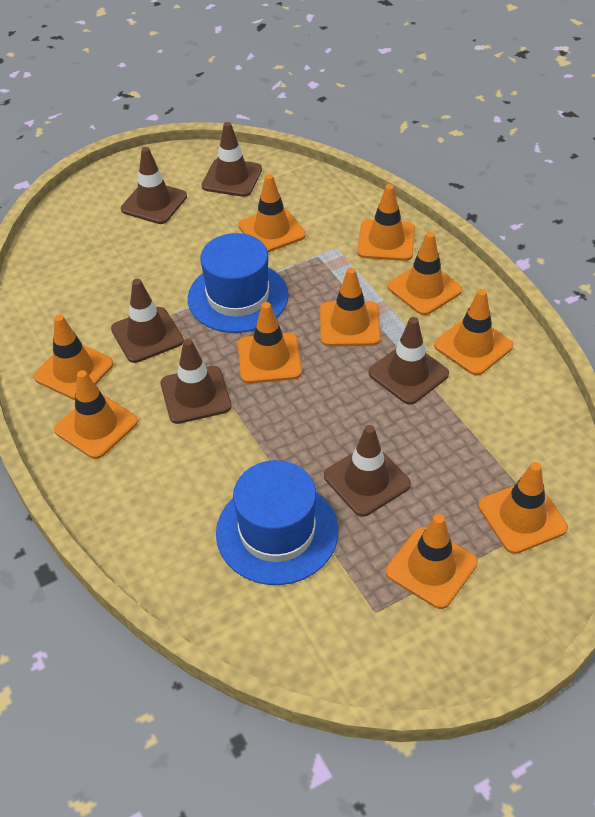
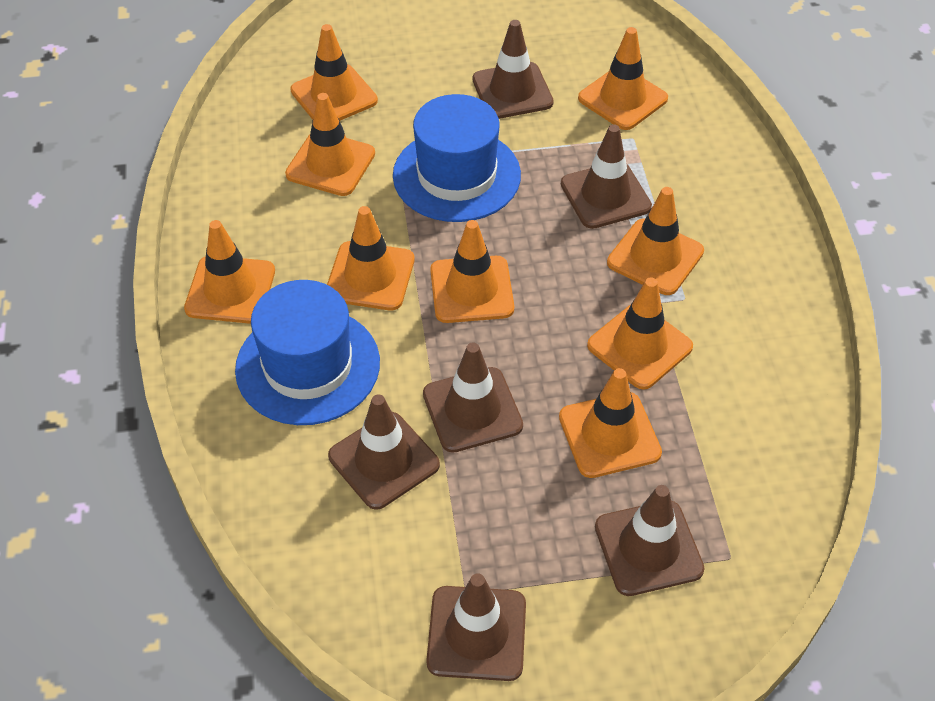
orange traffic cone: 10 -> 9

